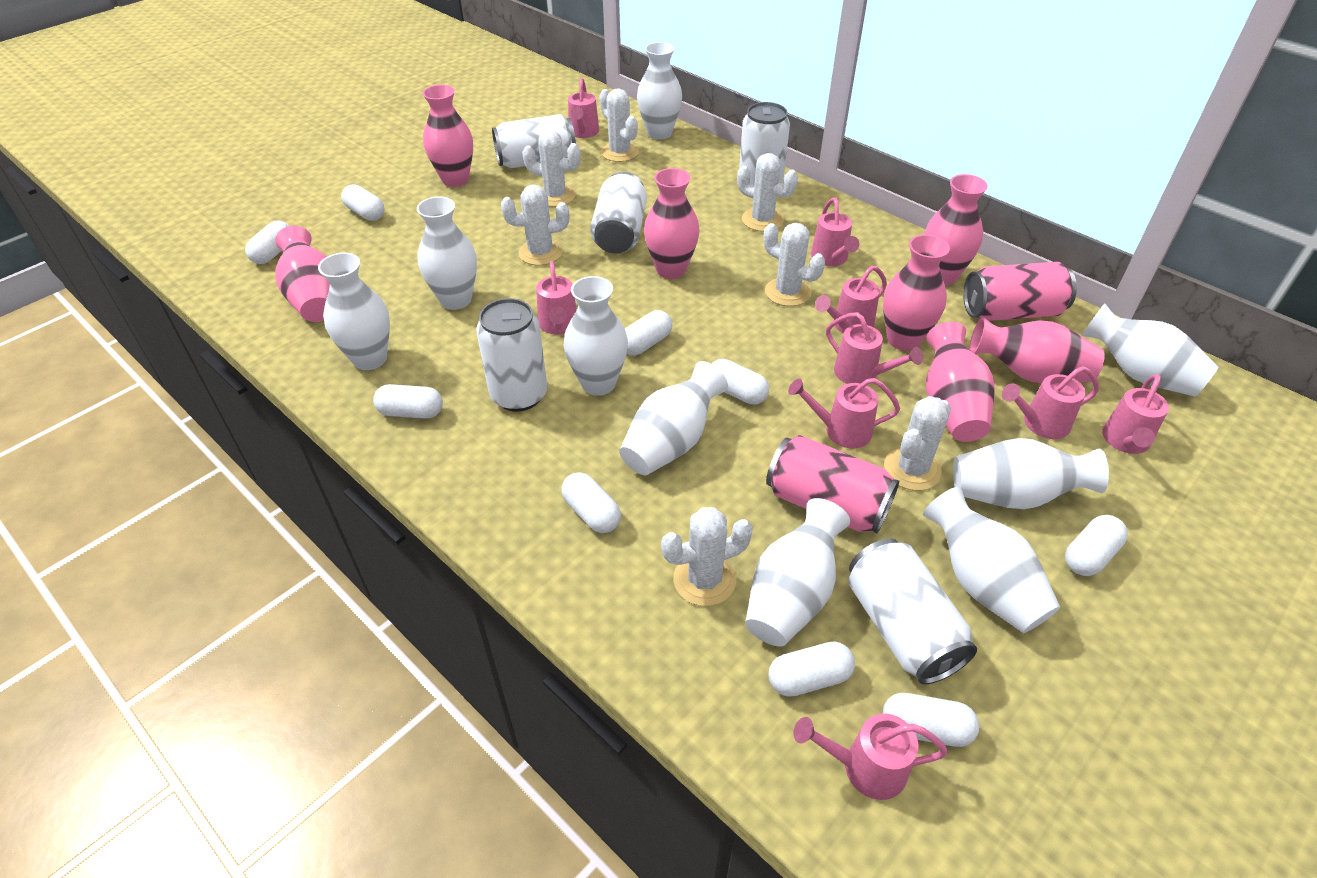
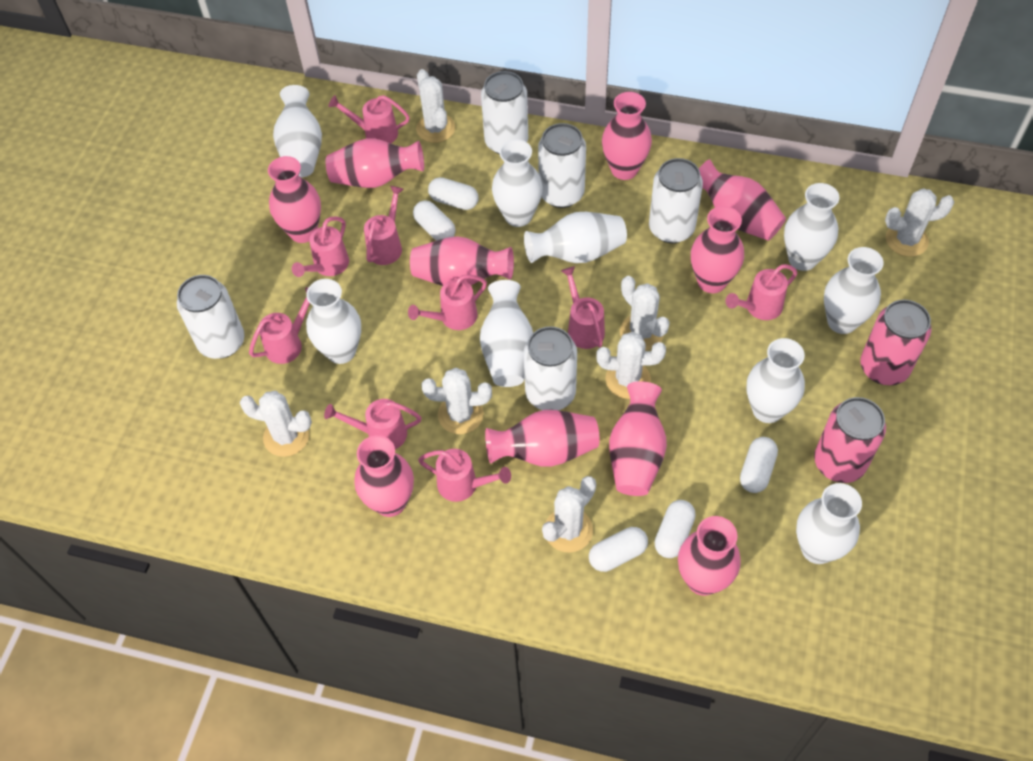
pink vase: 7 -> 10
white capsule: 9 -> 5

